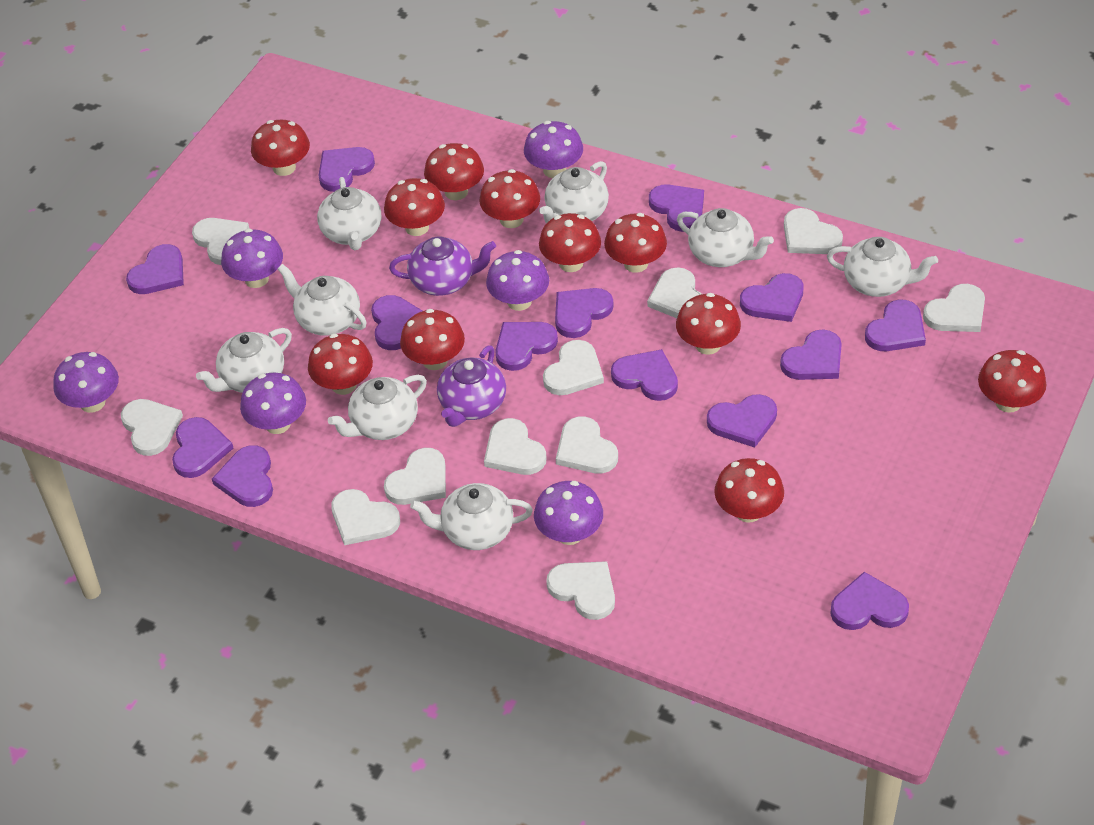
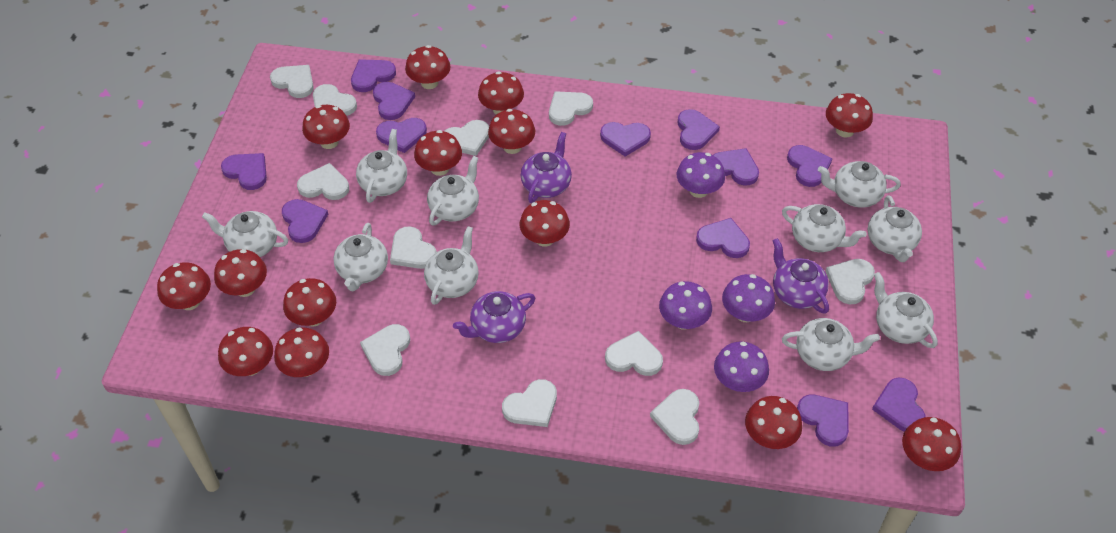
purple heart: 14 -> 12
purple mushroom: 6 -> 4
purple teapot: 2 -> 3
red mushroom: 11 -> 14
white teapot: 8 -> 10

